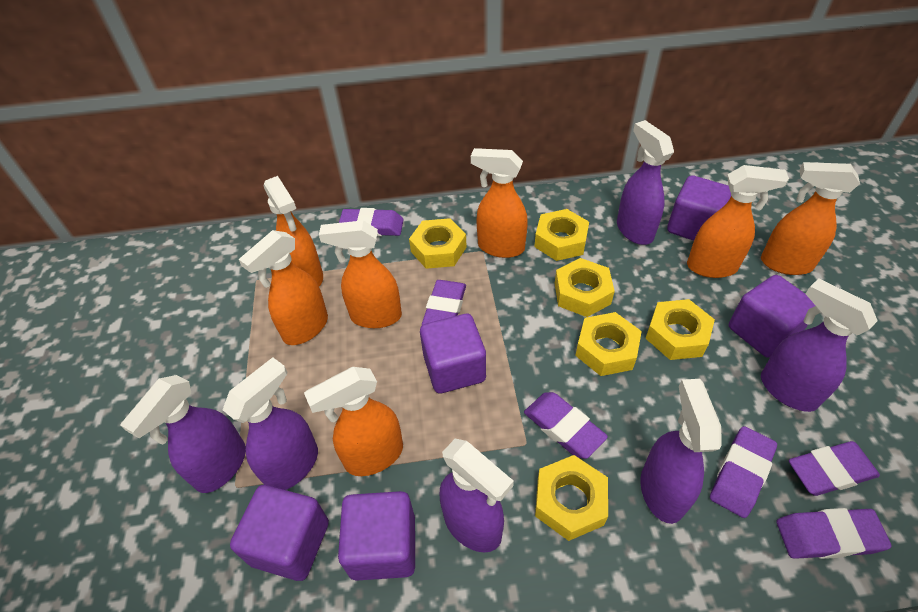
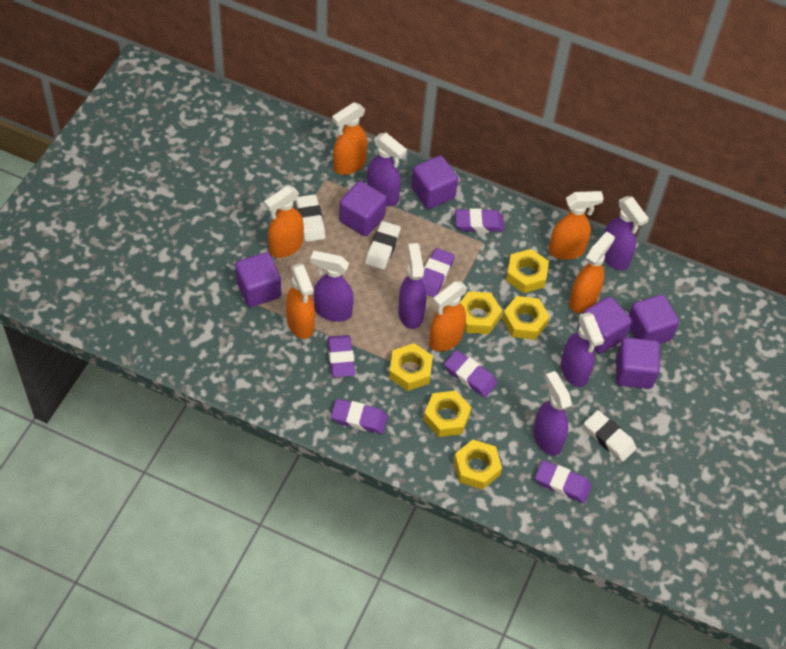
orange spray bottle: 7 -> 6
purple cube: 5 -> 6
white eraser: 0 -> 3

